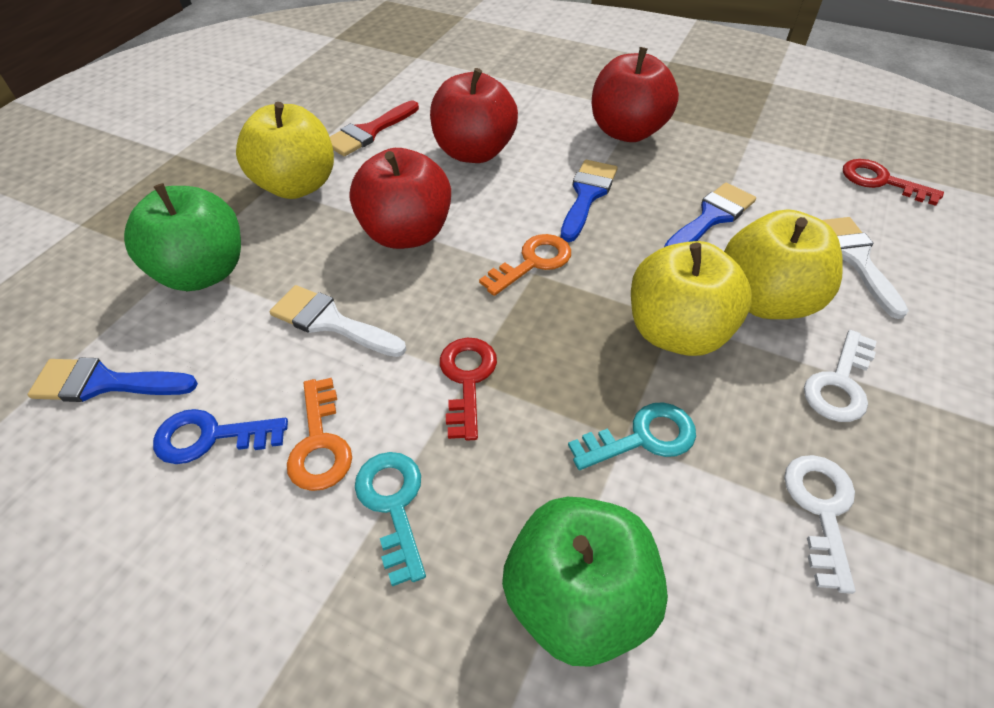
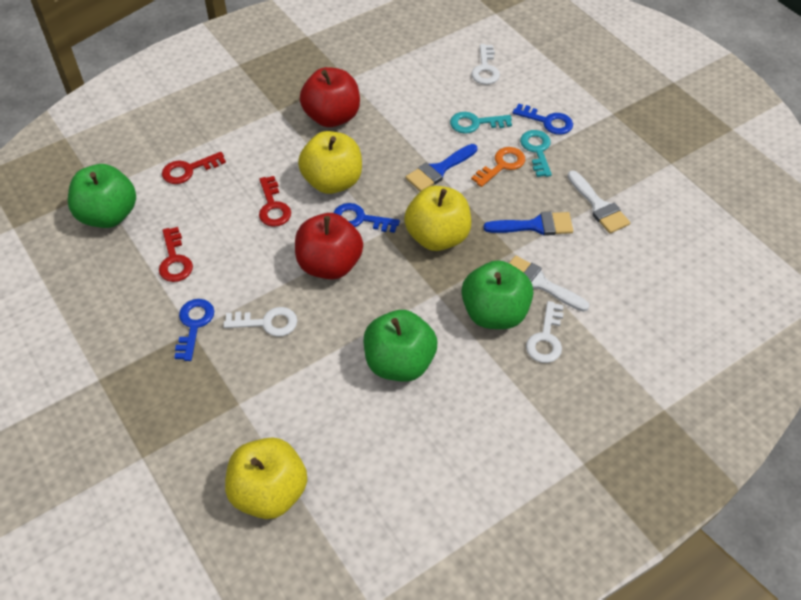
blue brush: 3 -> 2
blue key: 1 -> 3
green apple: 2 -> 3
orange key: 2 -> 1
red apple: 3 -> 2
red brush: 1 -> 0
red key: 2 -> 3
white key: 2 -> 3

